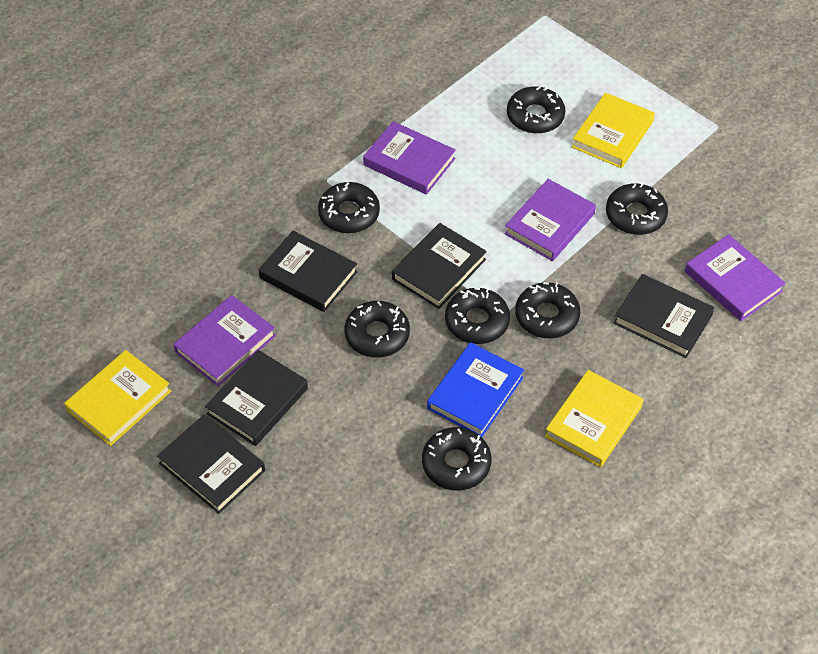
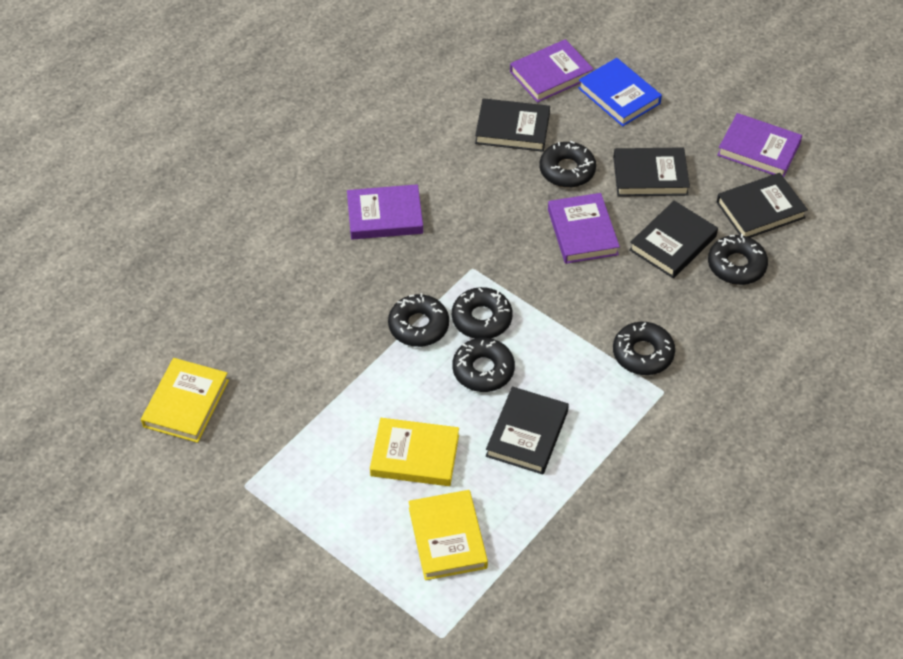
black donut: 7 -> 6

